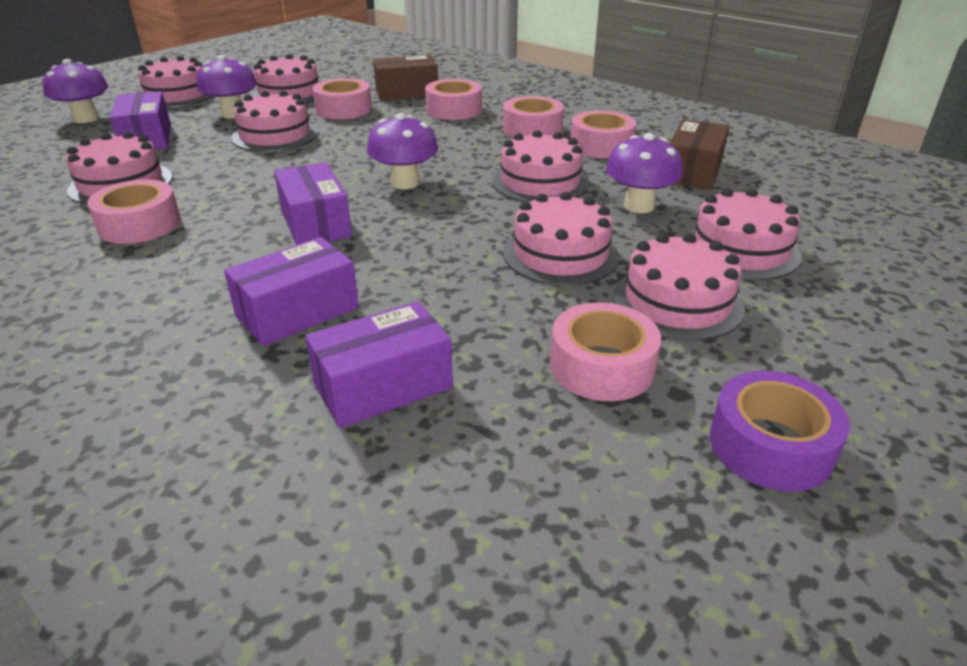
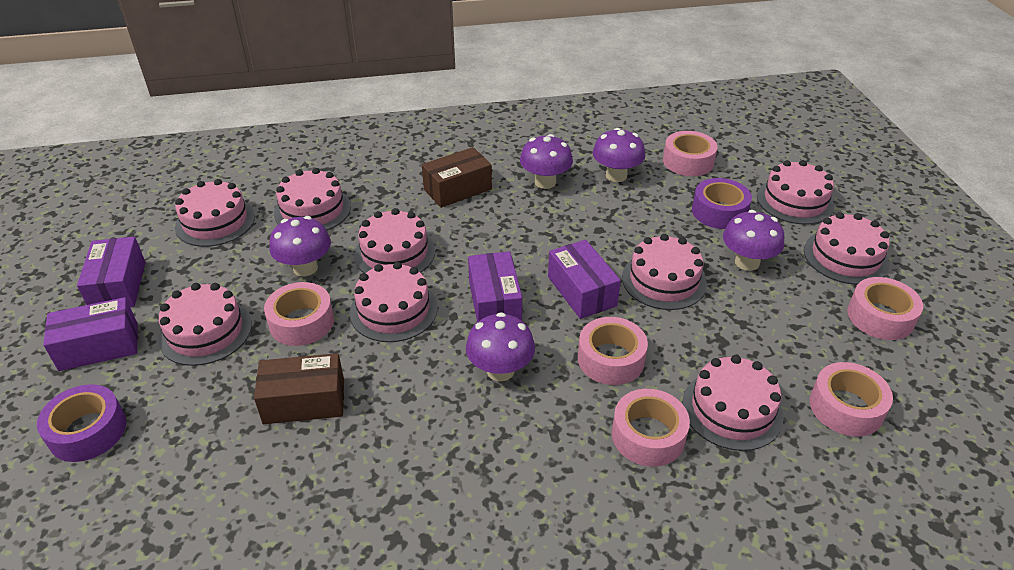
pink cake: 8 -> 9
purple mushroom: 4 -> 5
purple tape: 1 -> 2

